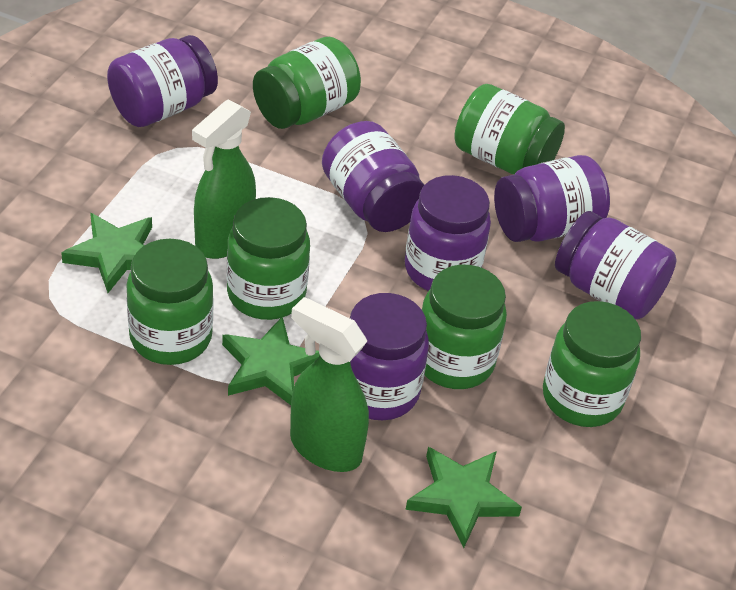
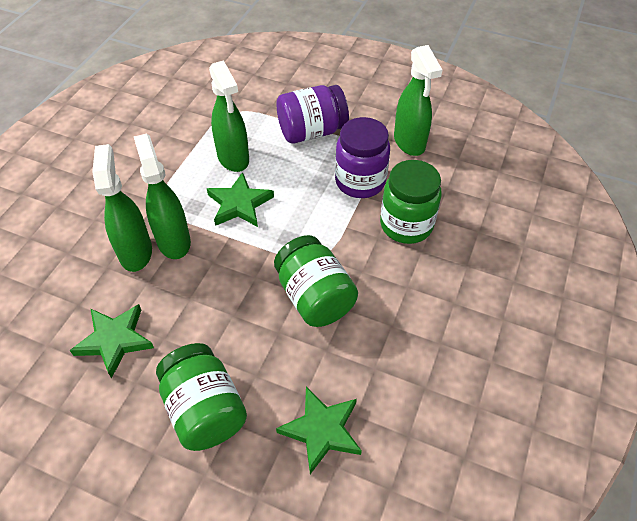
green jar: 6 -> 3
green spray bottle: 2 -> 4
purple jar: 6 -> 2

